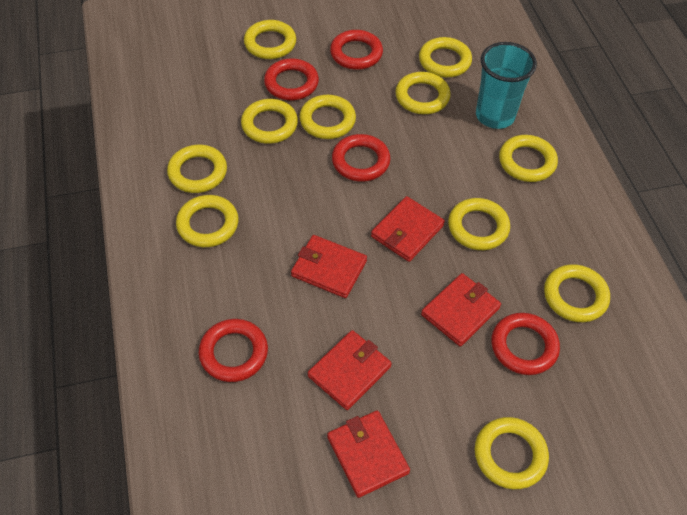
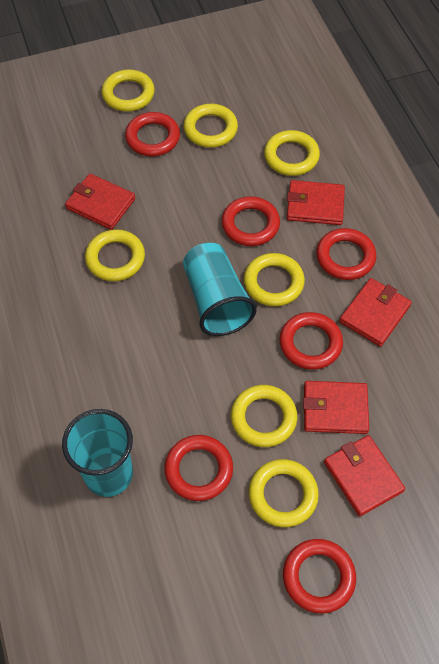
red ring: 5 -> 6
turquoise cup: 1 -> 2
yellow ring: 11 -> 7

